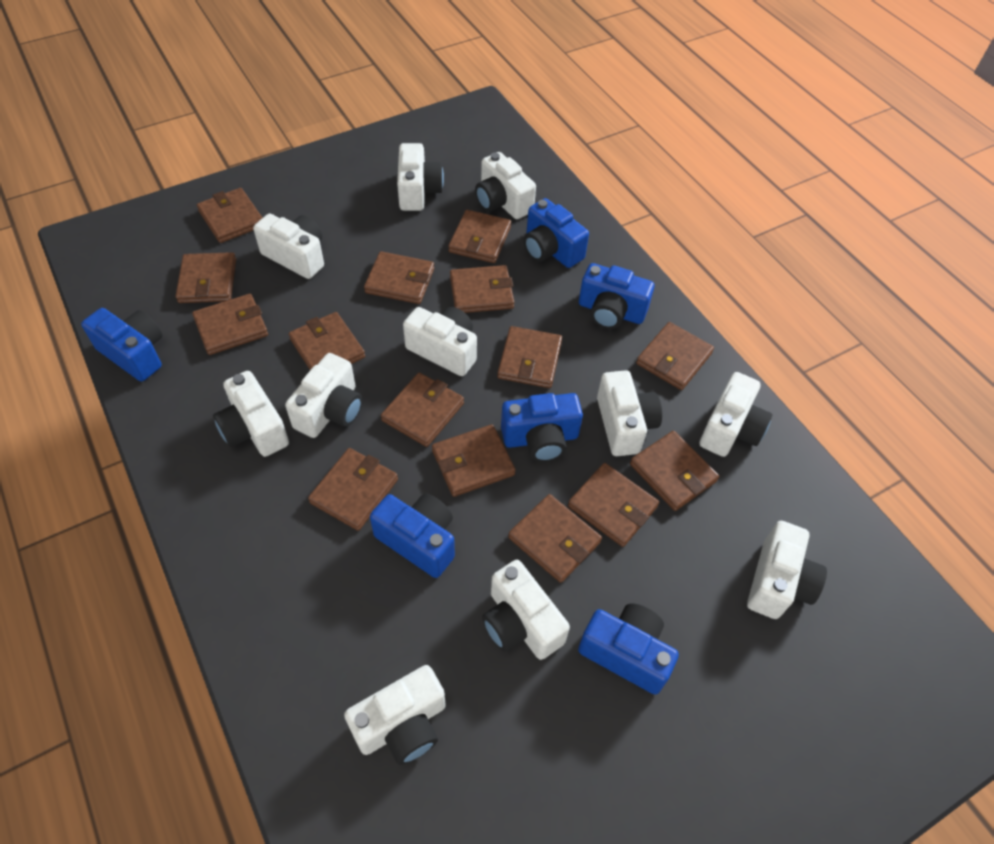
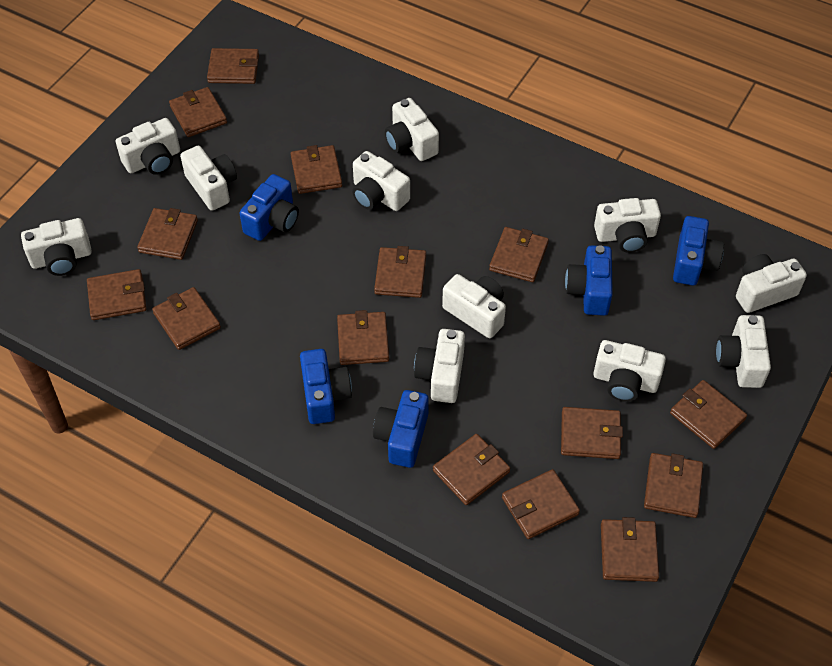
blue camera: 6 -> 5

